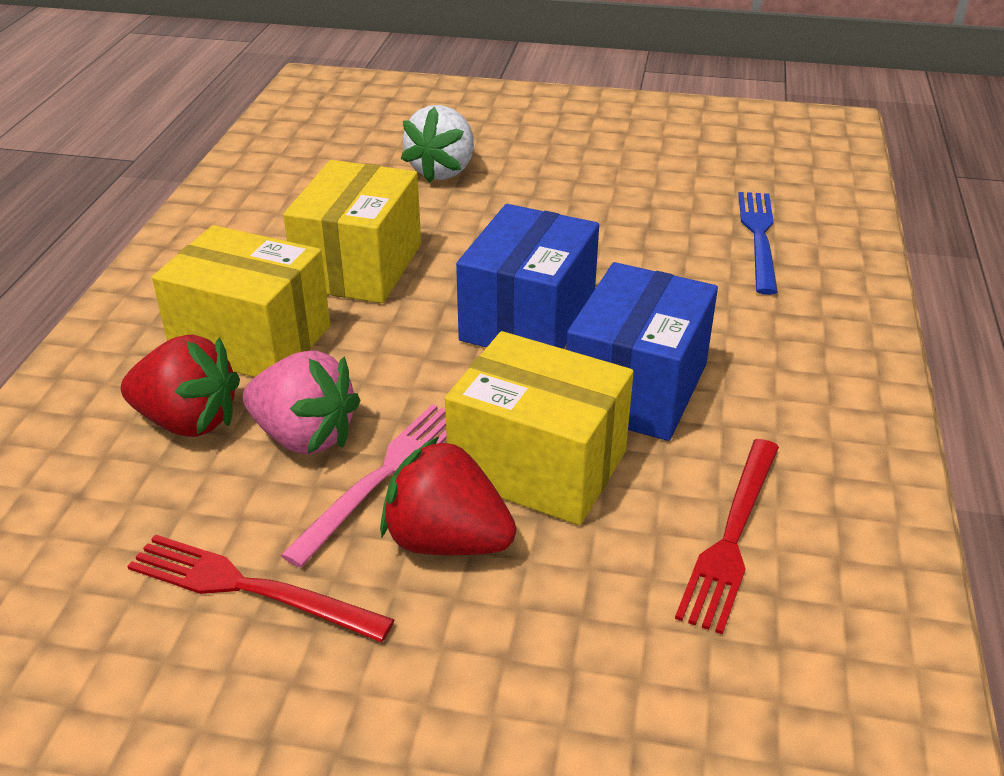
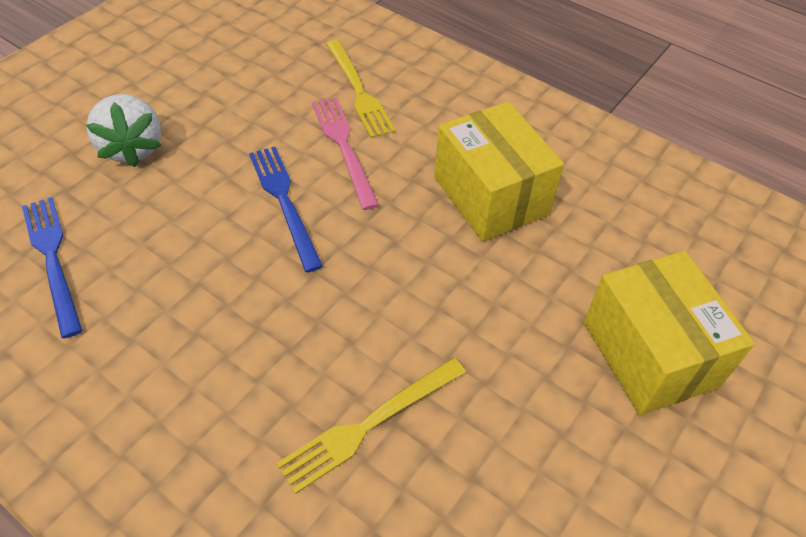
blue box: 2 -> 0
blue fork: 1 -> 2
pink strawberry: 1 -> 0
red fork: 2 -> 0
red strawberry: 2 -> 0
yellow box: 3 -> 2
yellow fork: 0 -> 2

